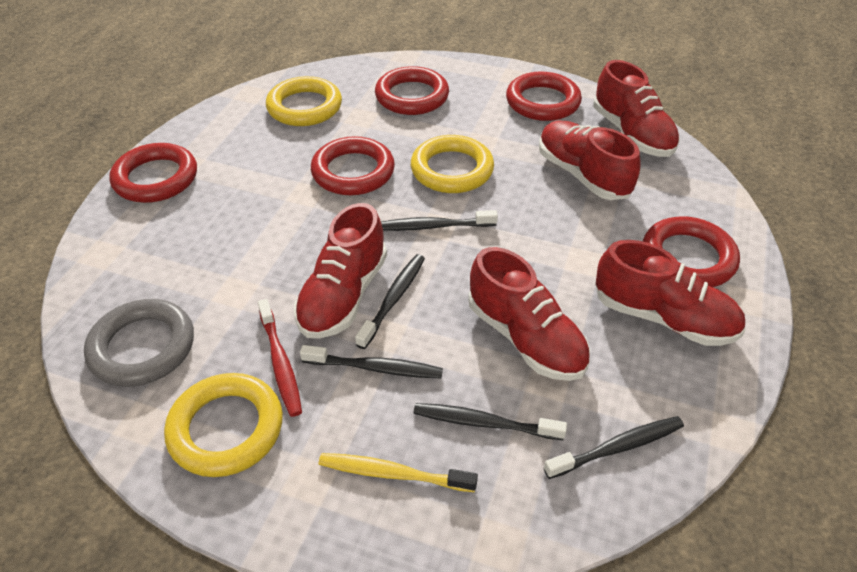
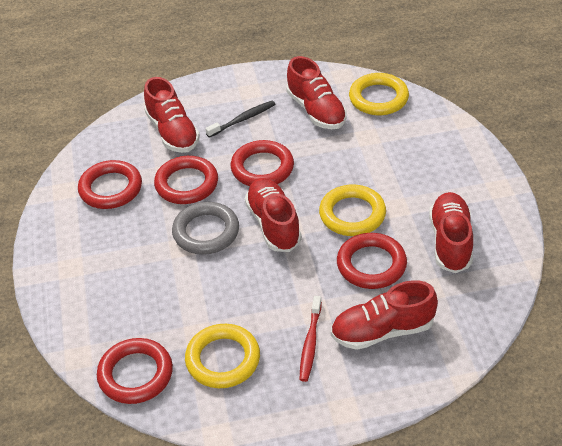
black toothbrush: 5 -> 1
yellow toothbrush: 1 -> 0

